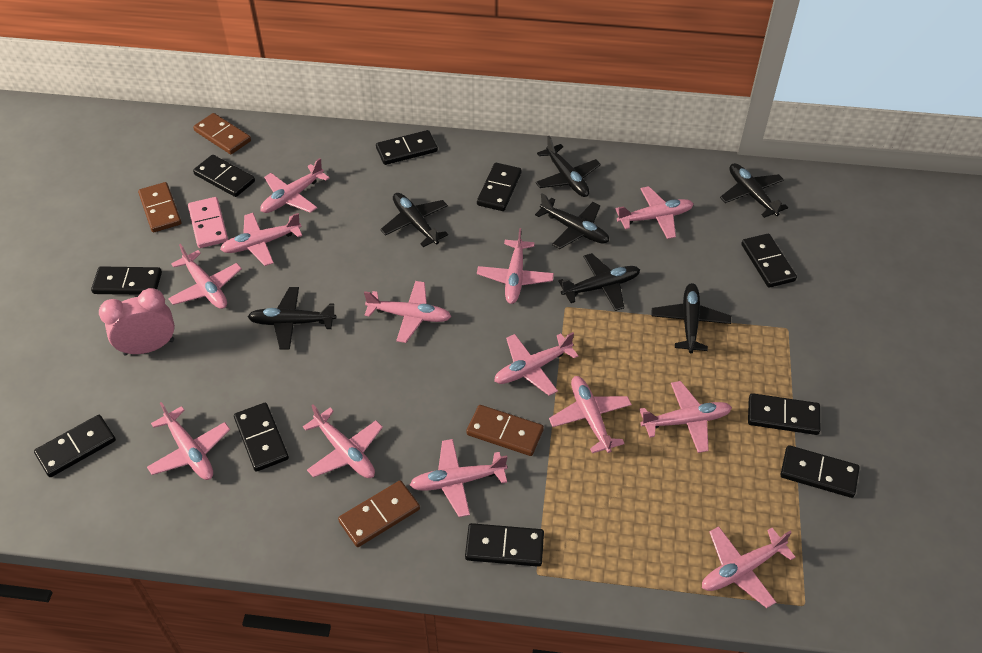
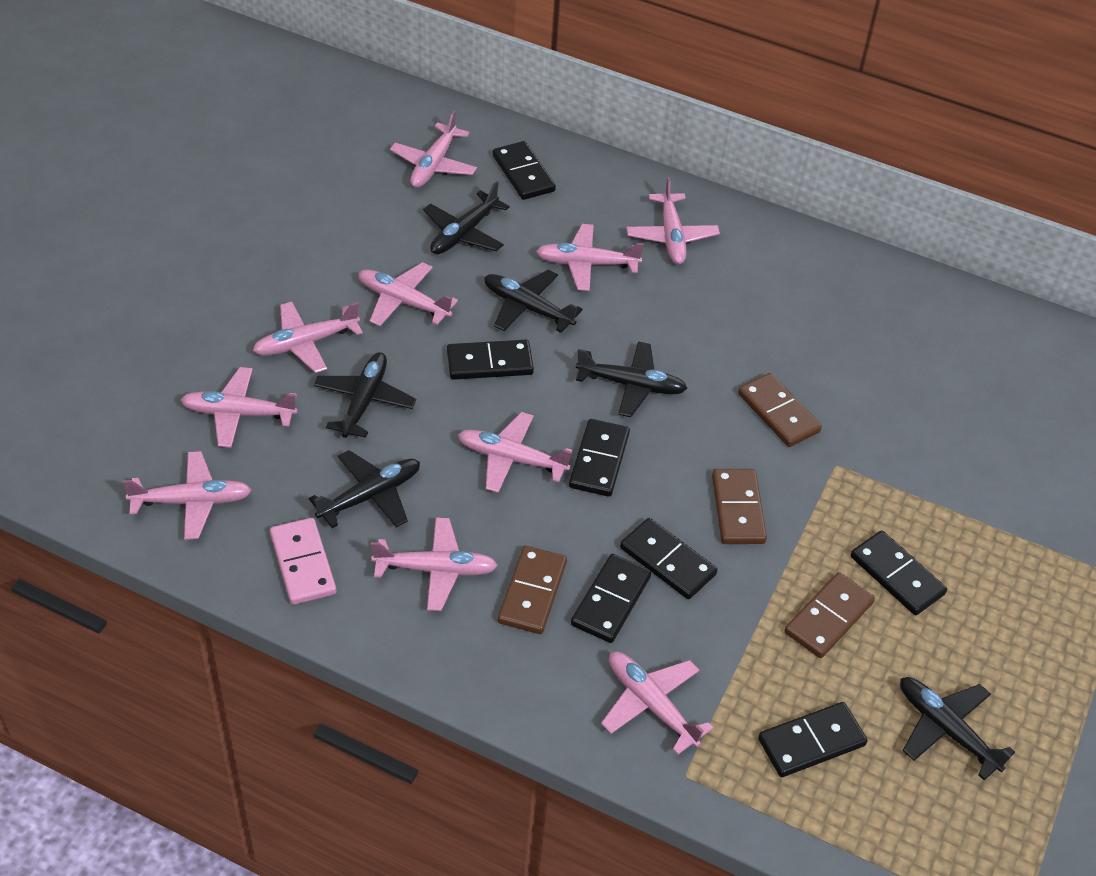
black domino: 10 -> 7
black plane: 7 -> 6
pink clock: 1 -> 0
pink plane: 13 -> 10

